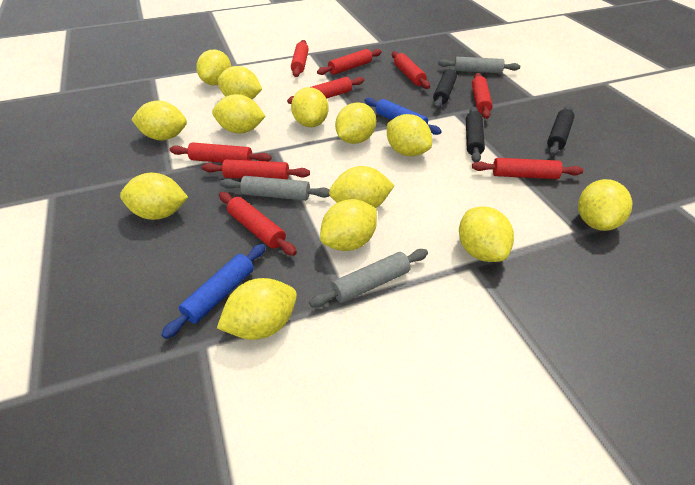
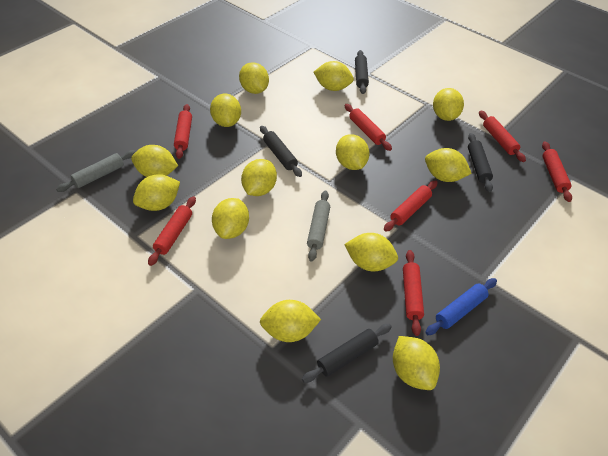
black rolling pin: 3 -> 4
blue rolling pin: 2 -> 1
grey rolling pin: 3 -> 2
red rolling pin: 9 -> 7

